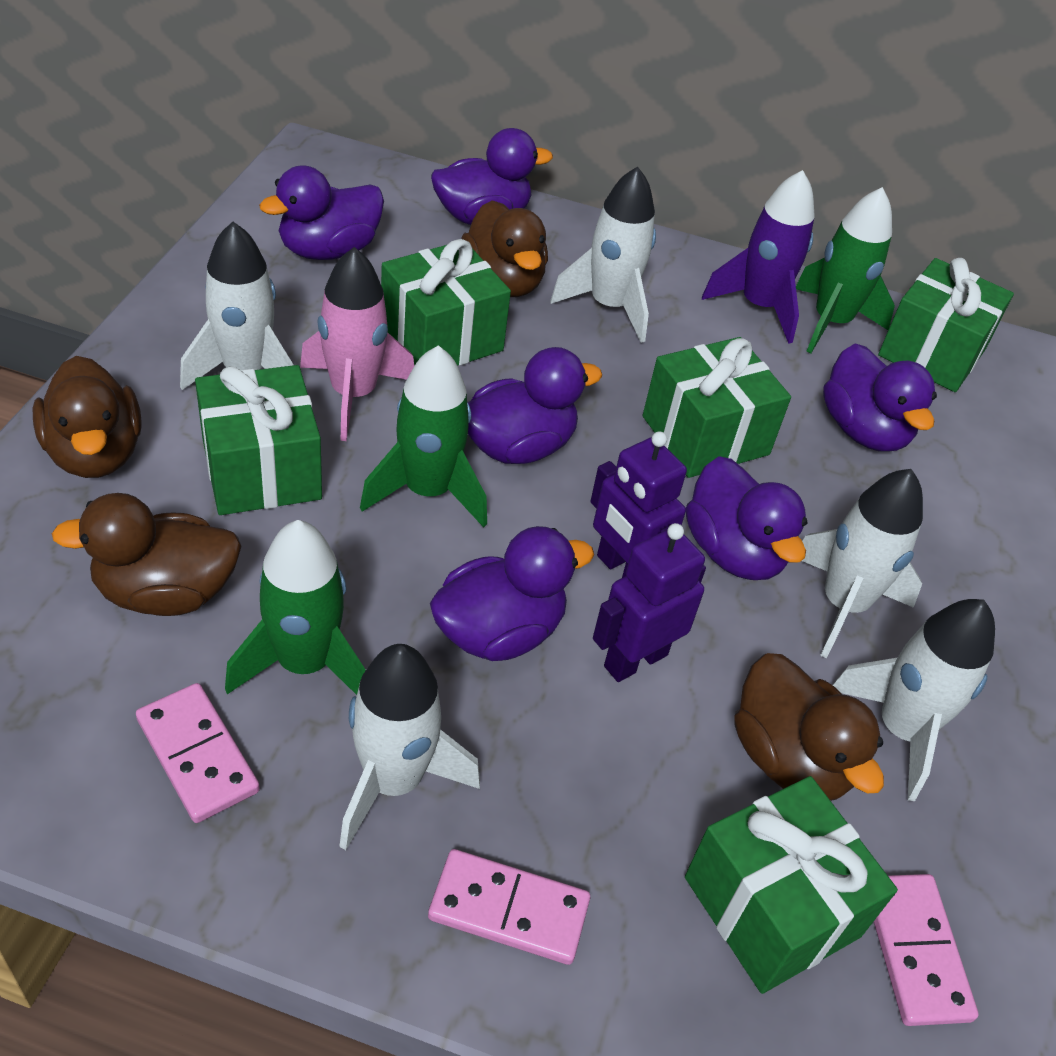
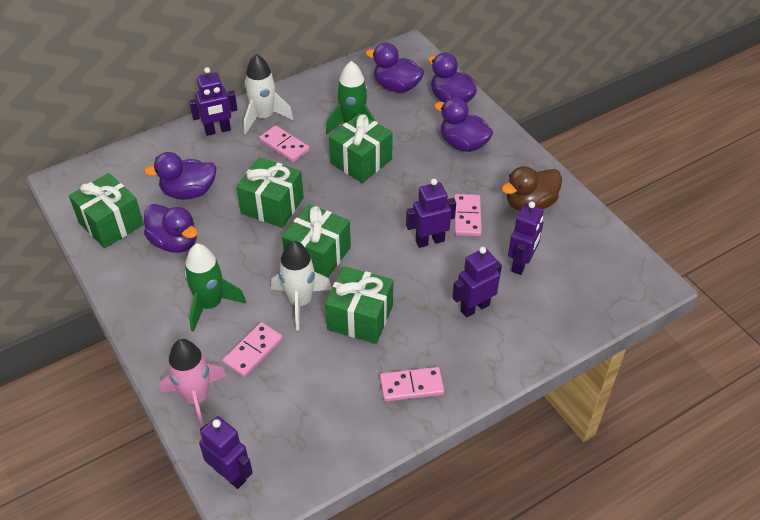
brown duck: 4 -> 1
green rocket: 3 -> 2
pink domino: 3 -> 4
purple duck: 6 -> 5
purple robot: 2 -> 5
purple rocket: 1 -> 0
white rocket: 5 -> 2

